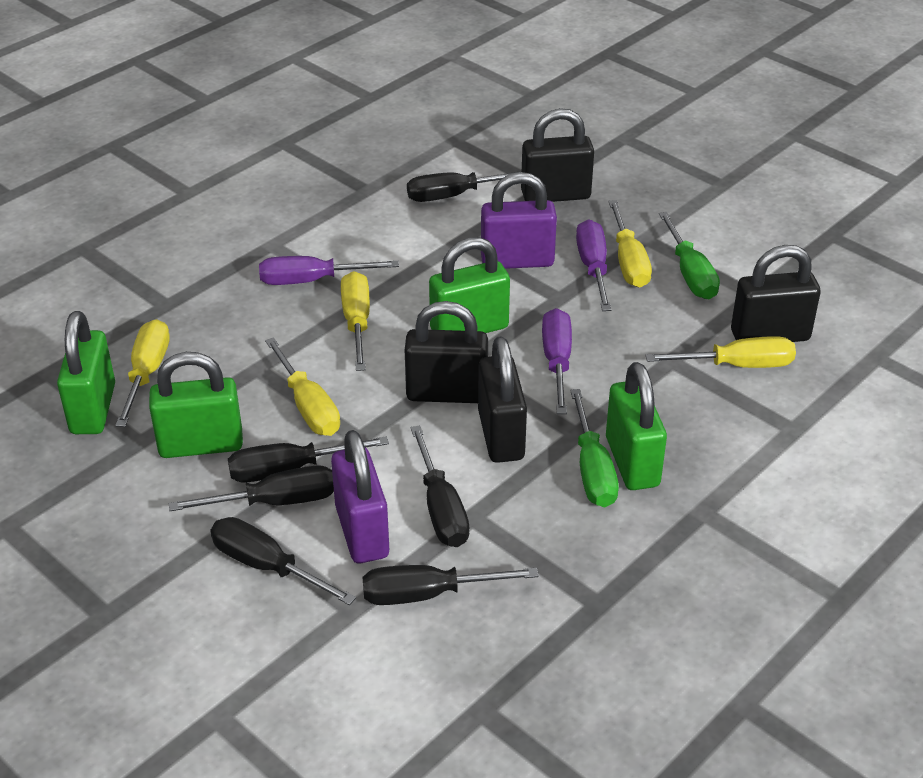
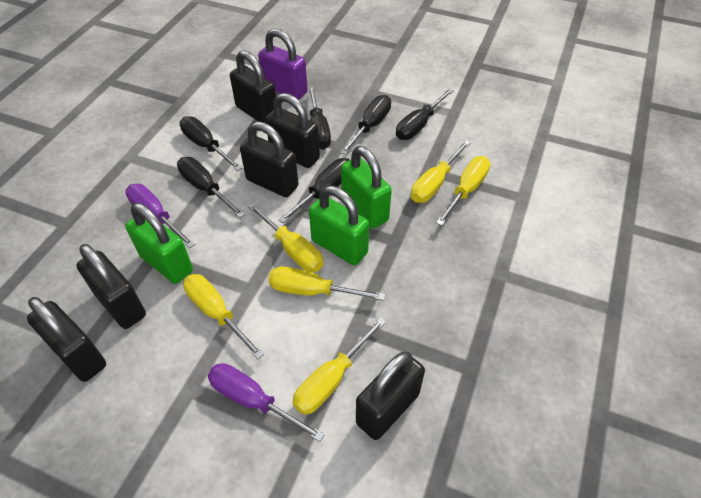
black padlock: 4 -> 6
green padlock: 4 -> 3
green screwdriver: 2 -> 0
purple padlock: 2 -> 1
purple screwdriver: 3 -> 2
yellow screwdriver: 5 -> 6

